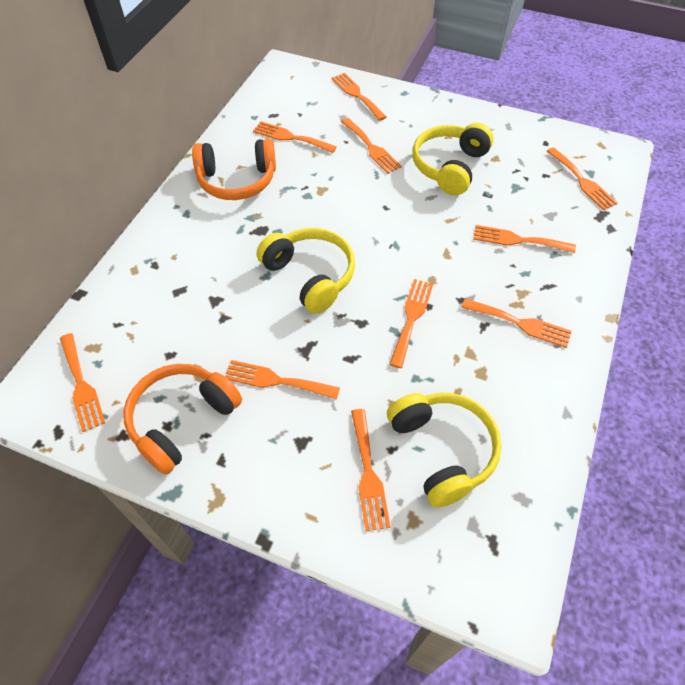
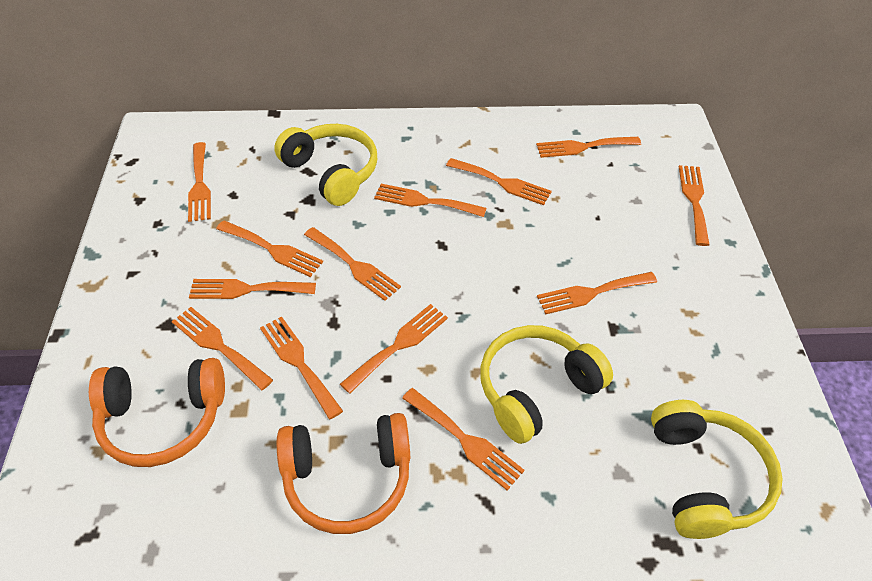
orange fork: 10 -> 13

